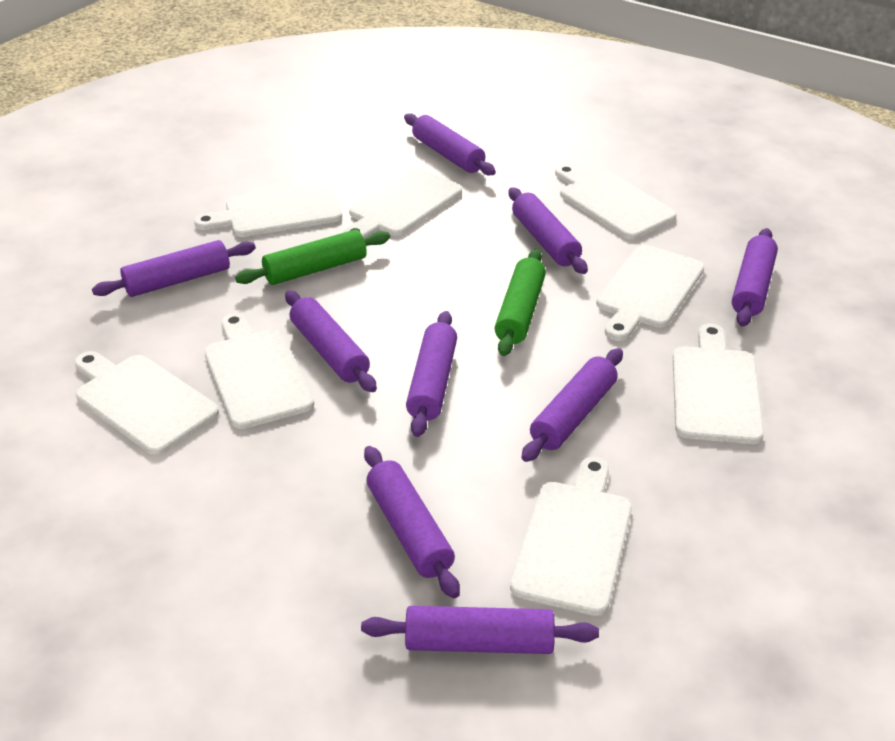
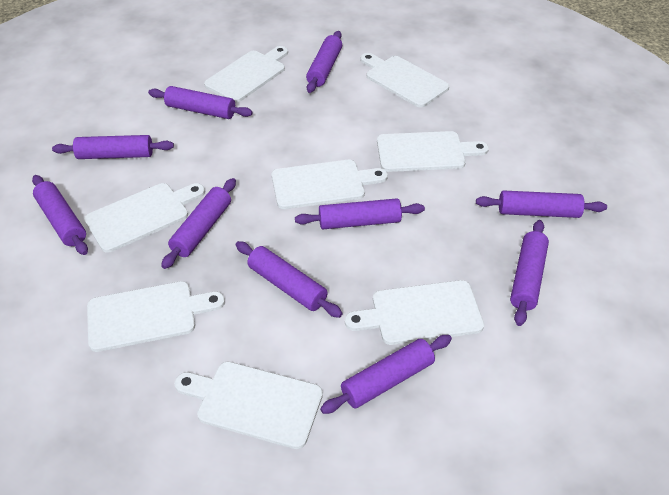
green rolling pin: 2 -> 0
purple rolling pin: 9 -> 10

